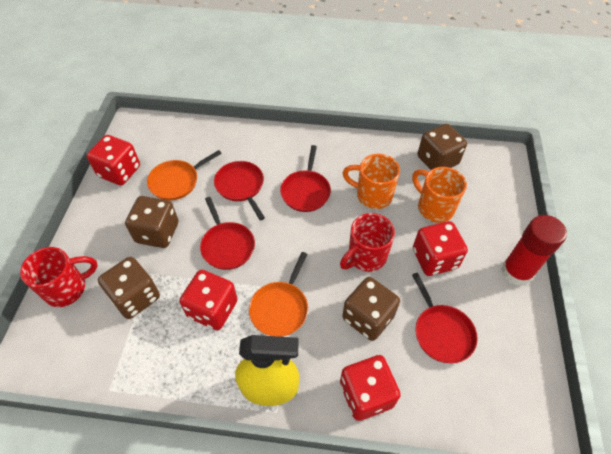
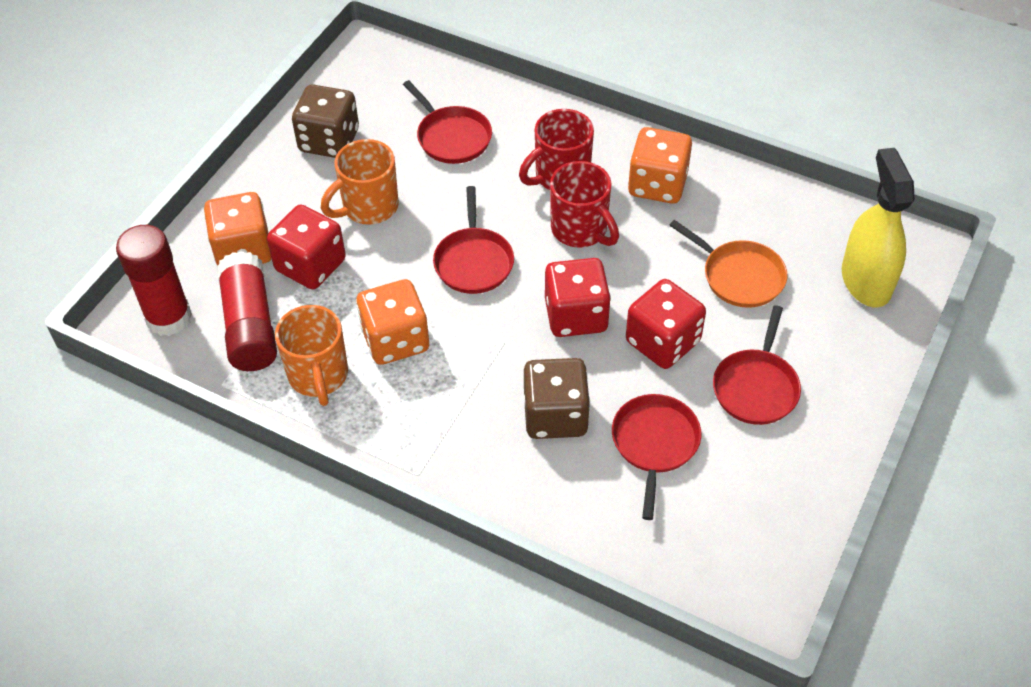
brown dice: 4 -> 2
orange dice: 0 -> 3
orange pan: 2 -> 1
red dice: 4 -> 3
red glue stick: 1 -> 2

